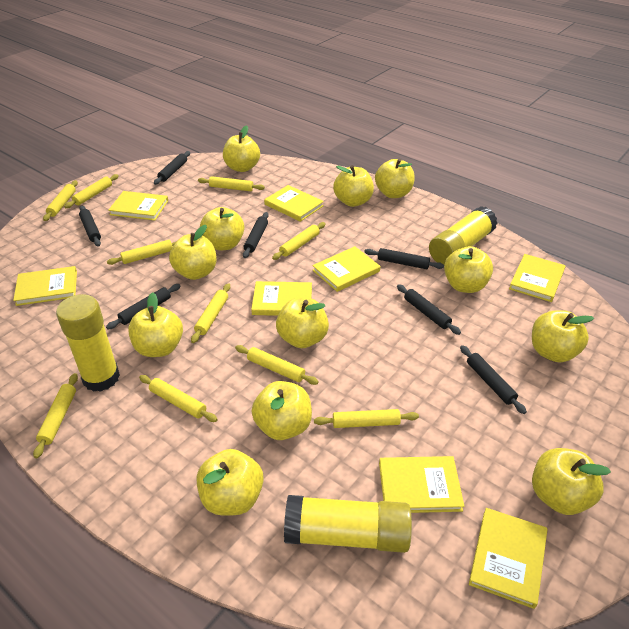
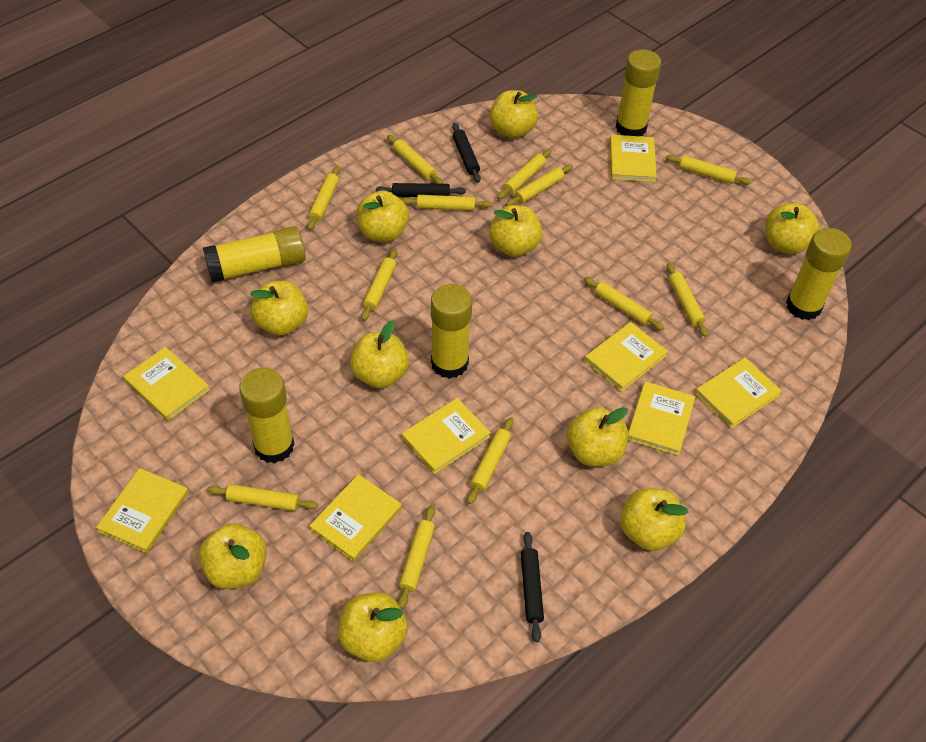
black rolling pin: 7 -> 3
yellow apple: 12 -> 10
yellow glue stick: 3 -> 5
yellow rolling pin: 10 -> 12

